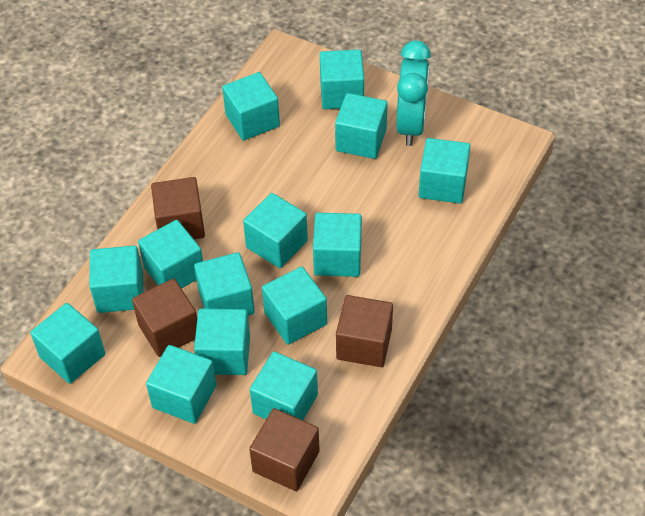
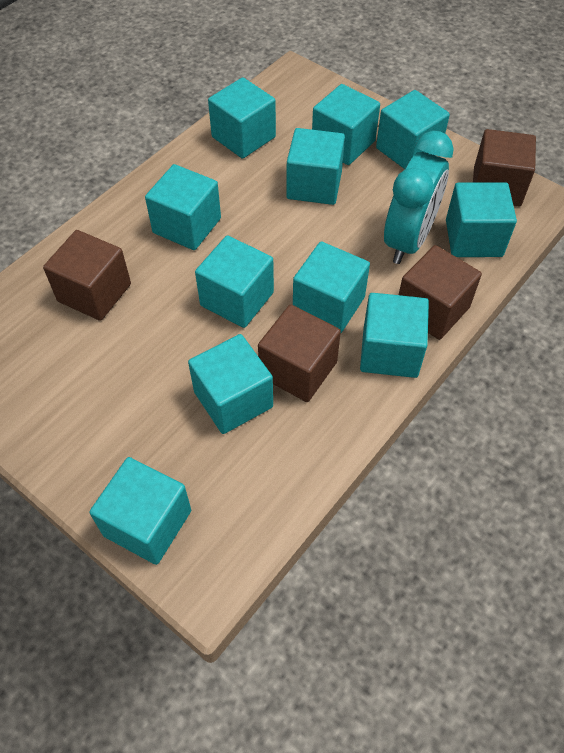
turquoise cube: 14 -> 11

